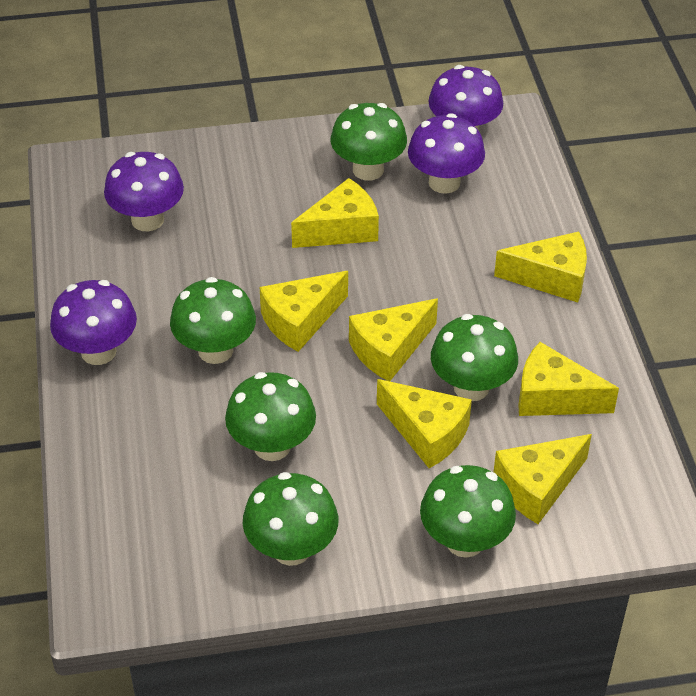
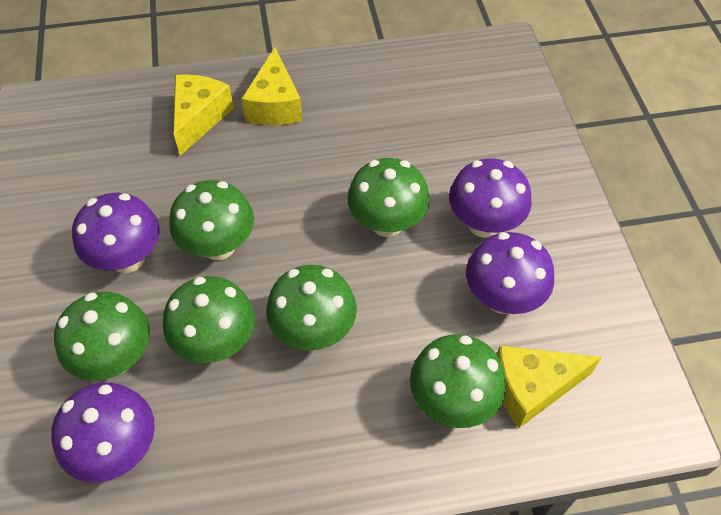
yellow cheese: 7 -> 3

